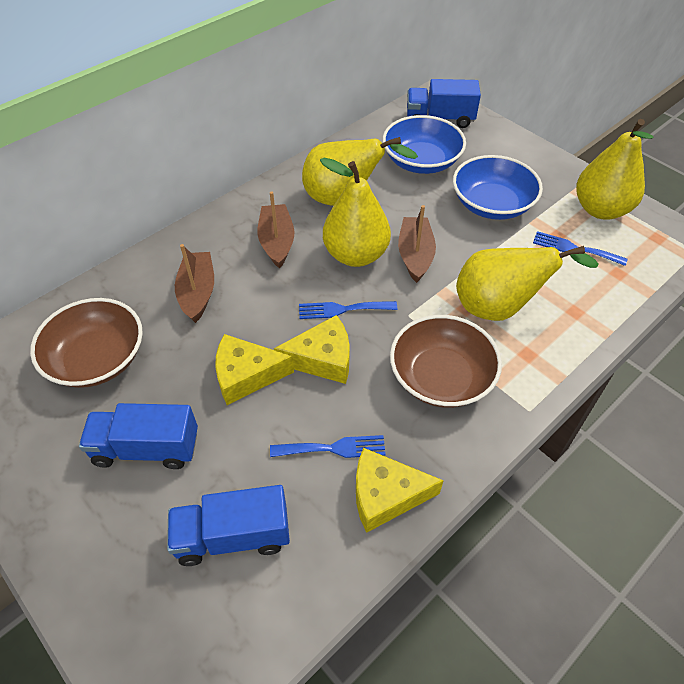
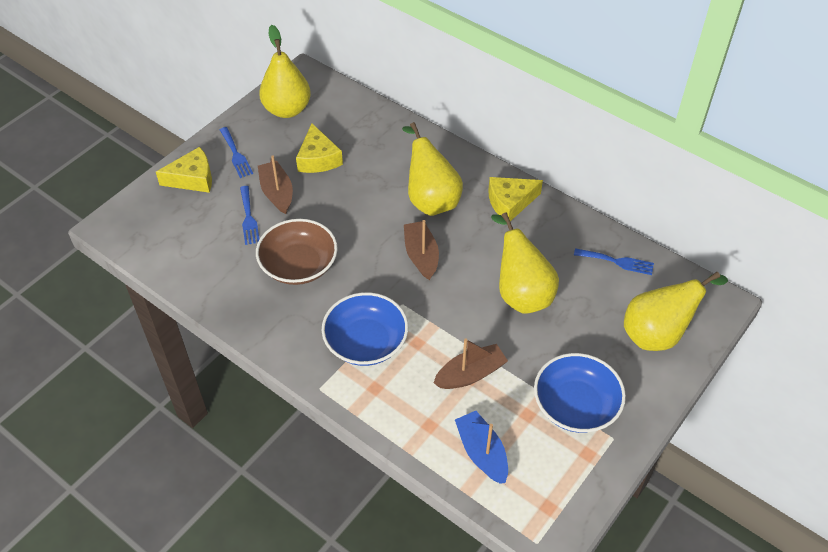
blue boat: 0 -> 1
blue truck: 3 -> 0
brown bowl: 2 -> 1

